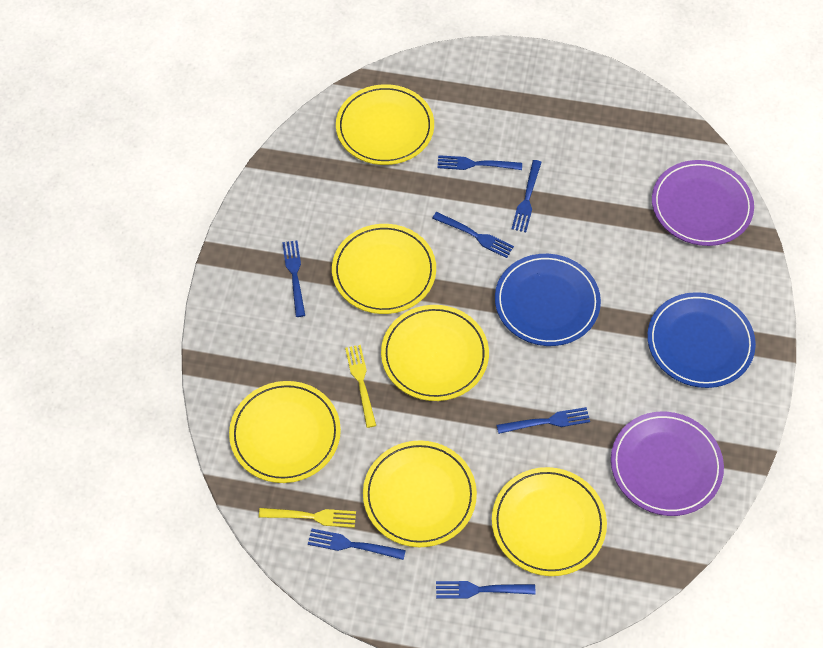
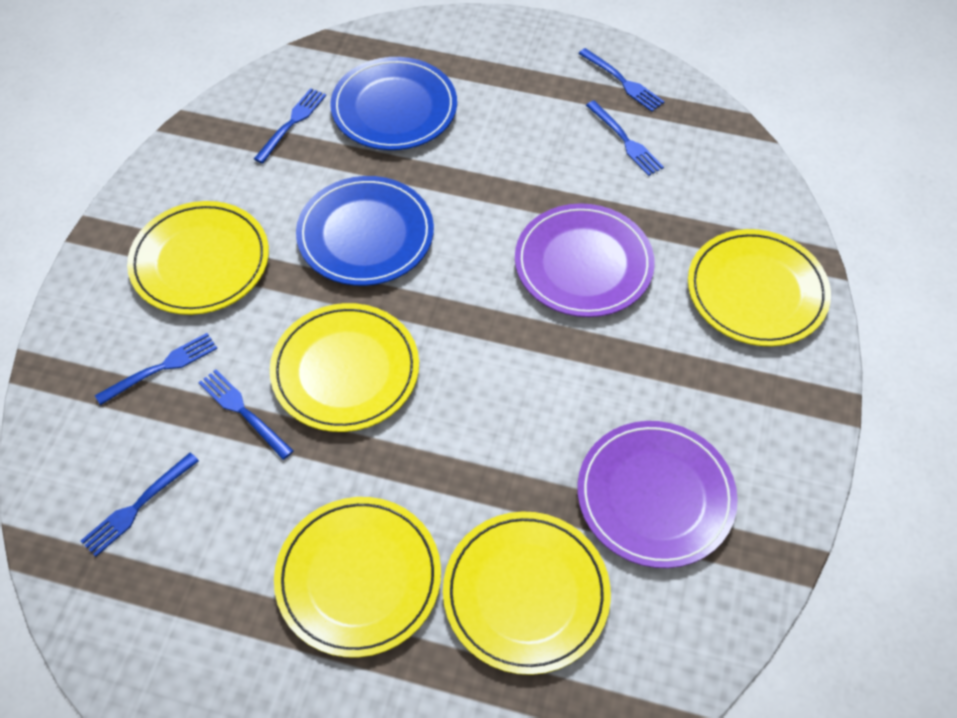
blue fork: 7 -> 6
yellow fork: 2 -> 0
yellow plate: 6 -> 5

